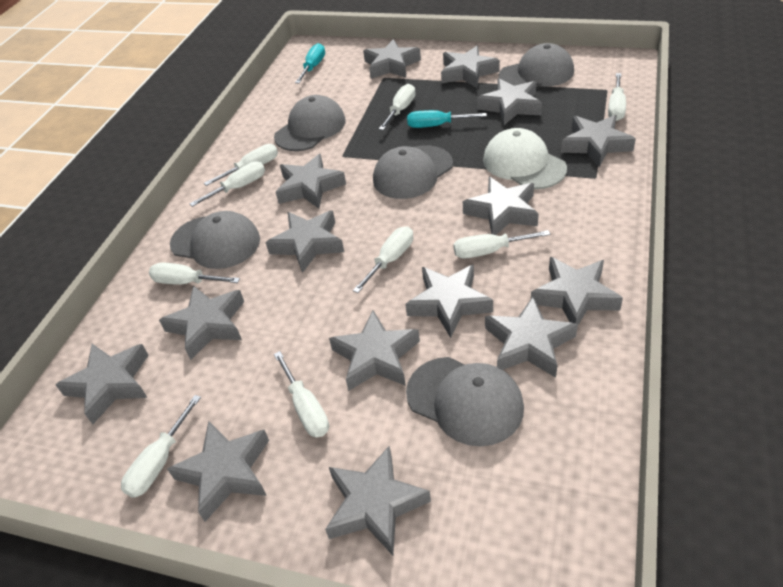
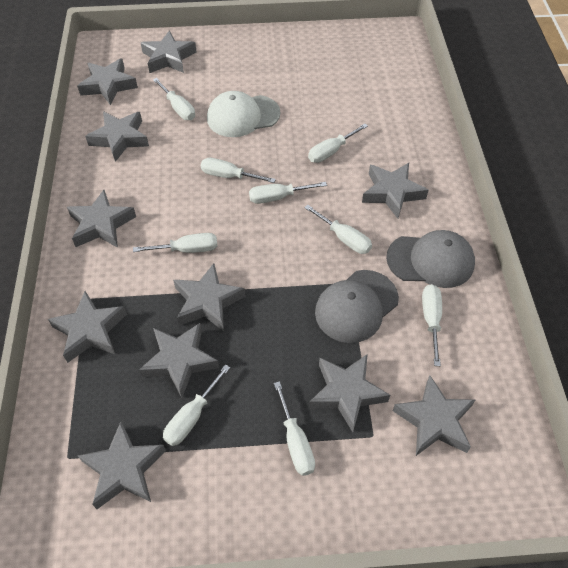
grey cap: 5 -> 2
grey star: 15 -> 11
turquoise screwdriver: 2 -> 0

